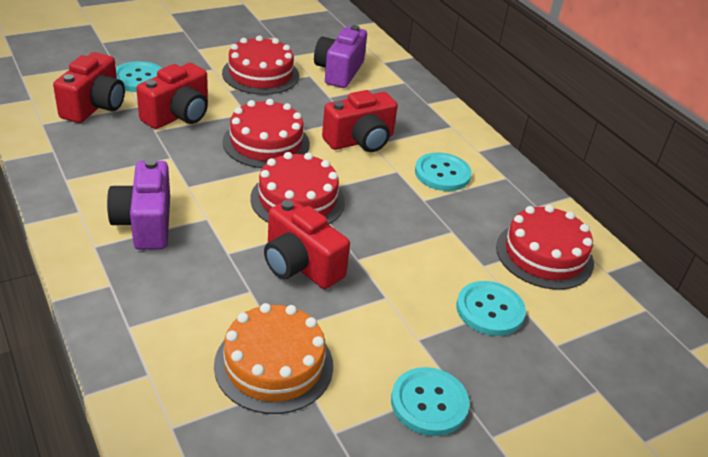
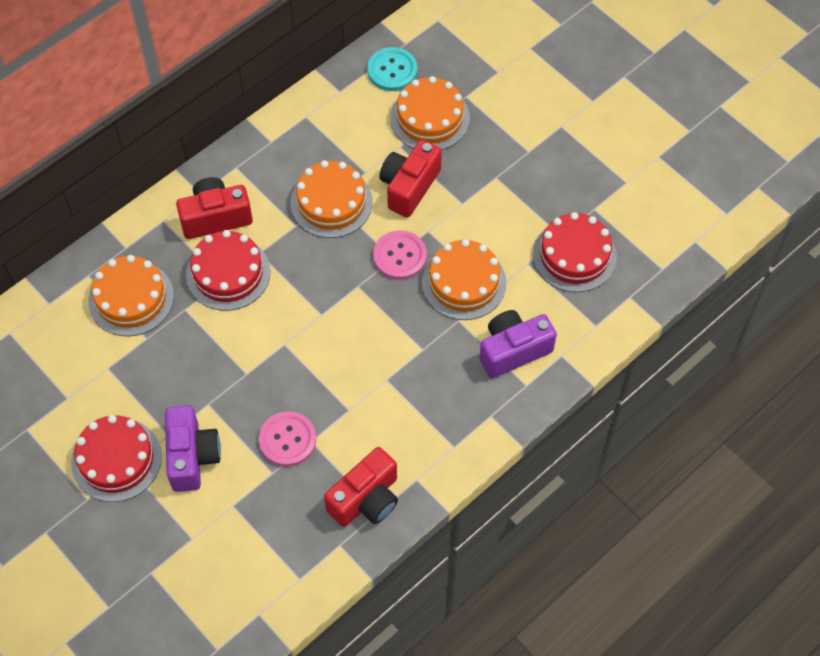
orange cake: 1 -> 4
pink button: 0 -> 2
red cake: 4 -> 3
red camera: 4 -> 3
turquoise button: 4 -> 1

